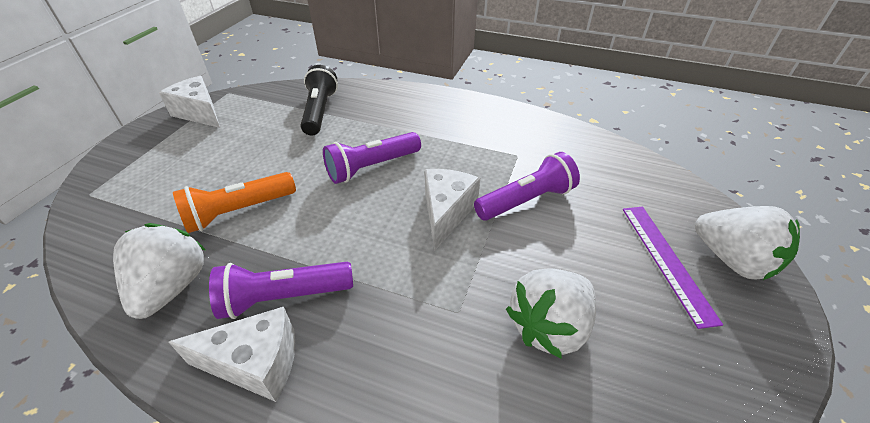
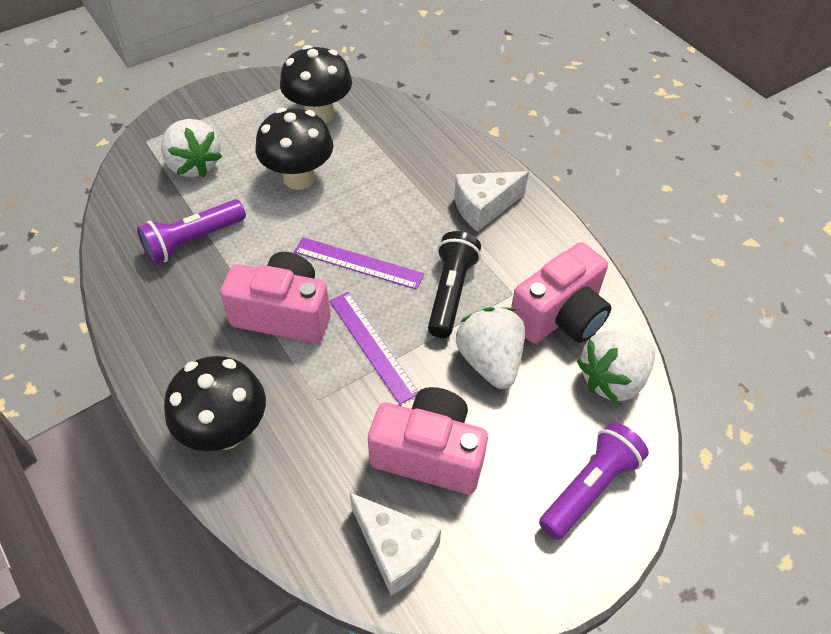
black mushroom: 0 -> 3
orange flashlight: 1 -> 0
pink camera: 0 -> 3
purple flashlight: 3 -> 2
purple ruler: 1 -> 2
white cheese: 3 -> 2

